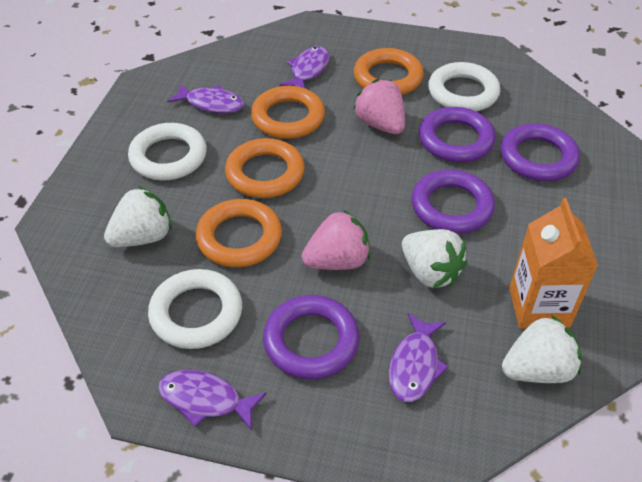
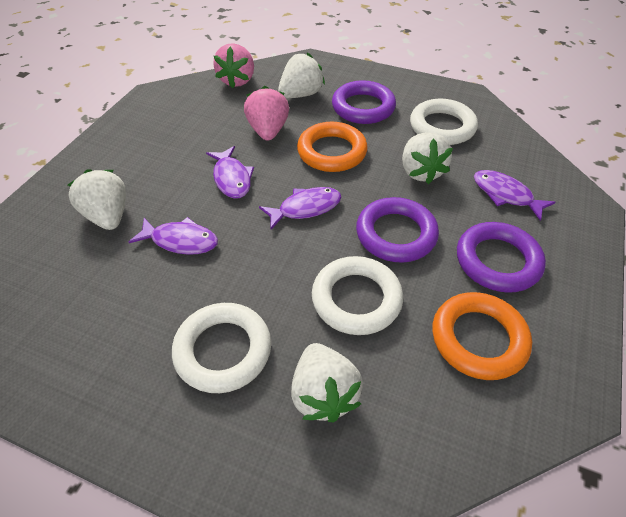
orange carton: 1 -> 0
orange ring: 4 -> 2
purple ring: 4 -> 3
white strawberry: 3 -> 4

